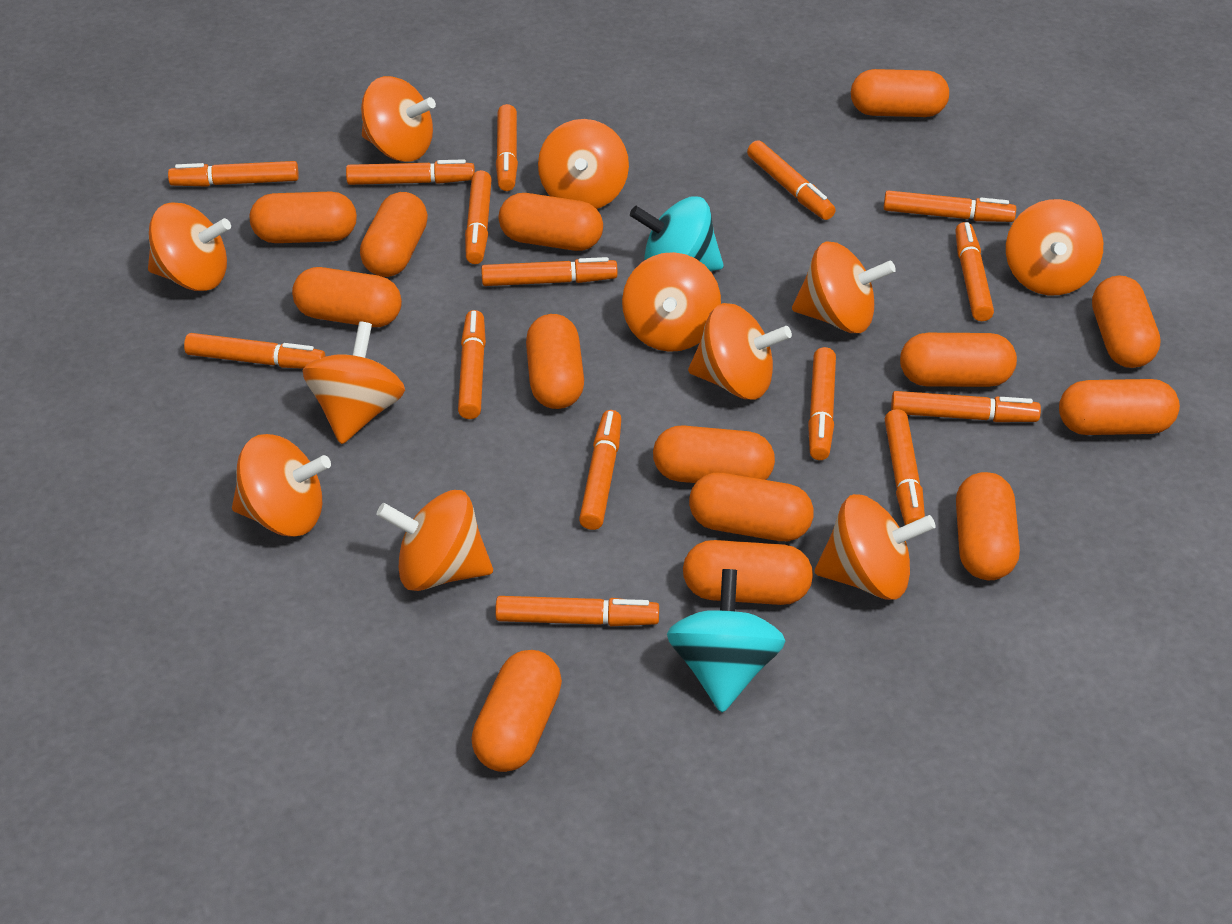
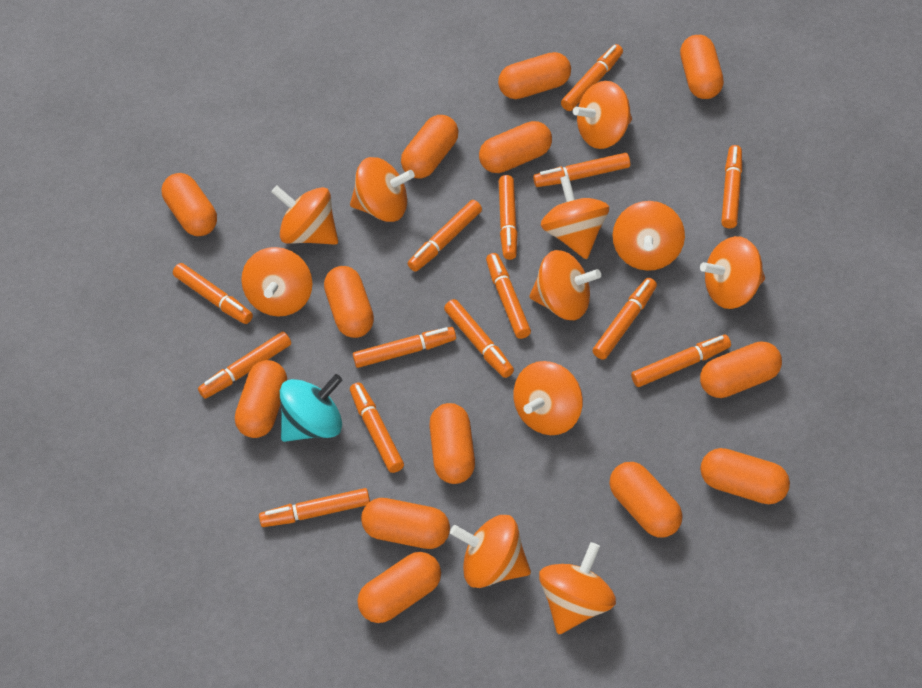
orange capsule: 14 -> 13
orange marker: 15 -> 14
turquoise spinning top: 2 -> 1

